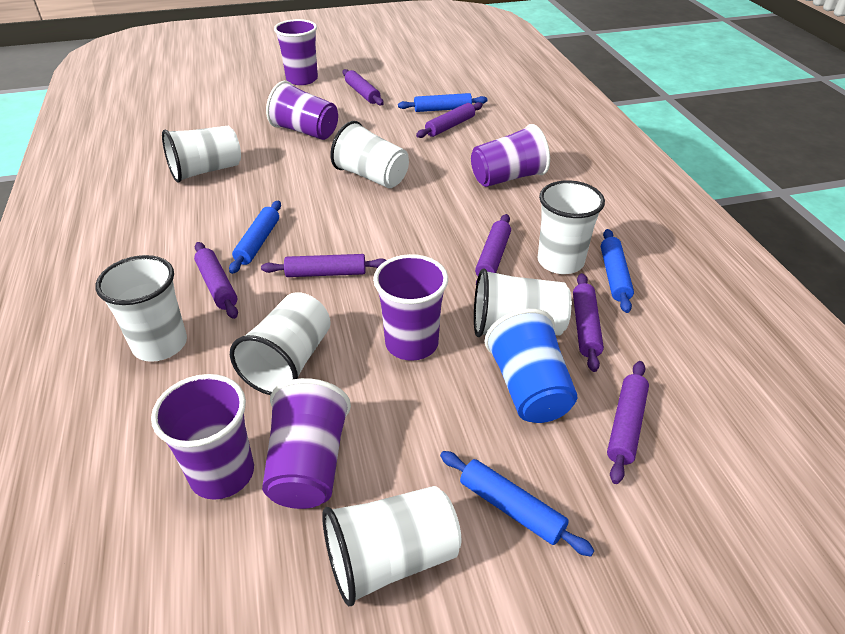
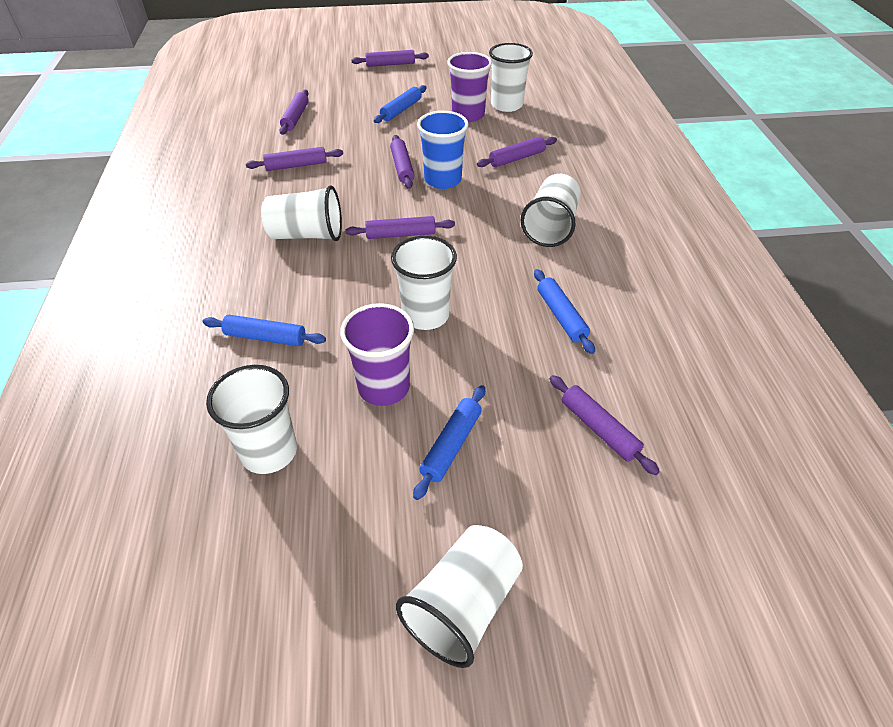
purple cup: 6 -> 2
white cup: 7 -> 6

